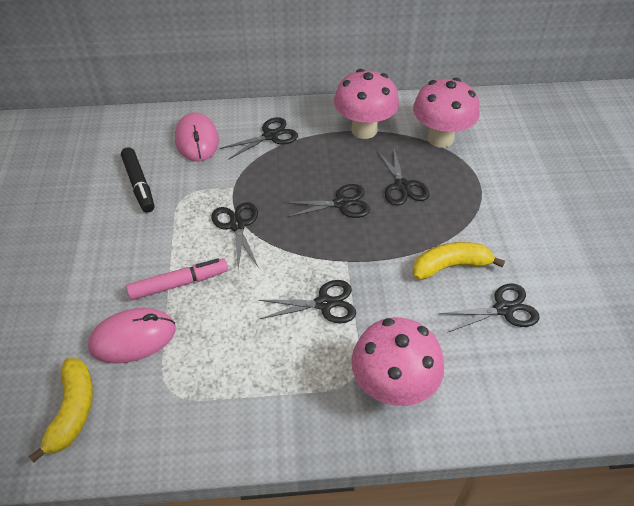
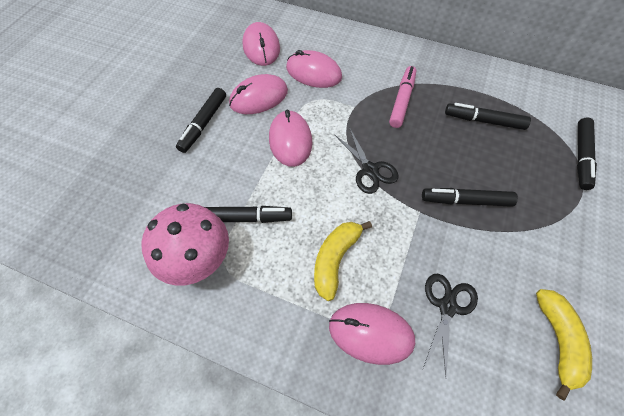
black marker: 1 -> 5
black scissors: 6 -> 2
pink mouse: 2 -> 5
pink mushroom: 3 -> 1

